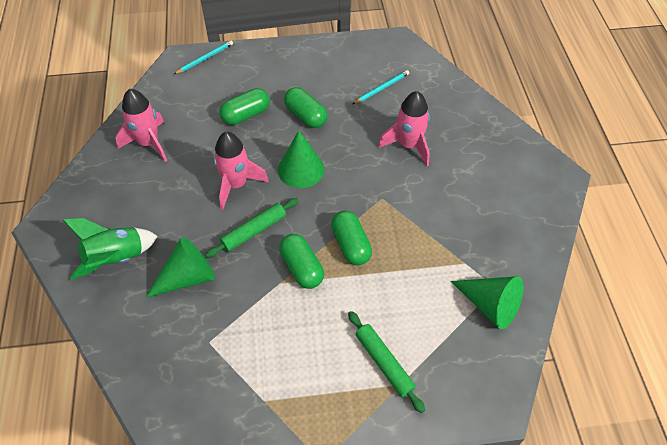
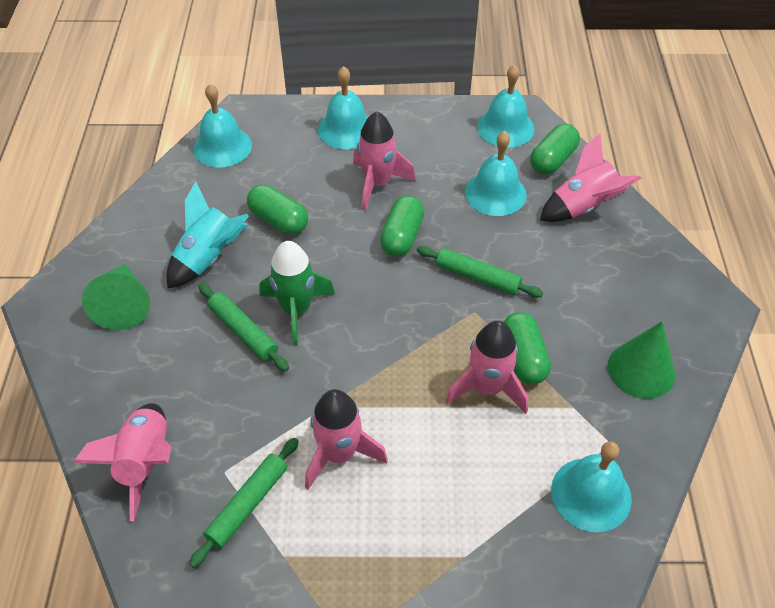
green cone: 3 -> 2
green rolling pin: 2 -> 3
pink rocket: 3 -> 5
turquoise bell: 0 -> 5
turquoise pencil: 2 -> 0
turquoise rocket: 0 -> 1

